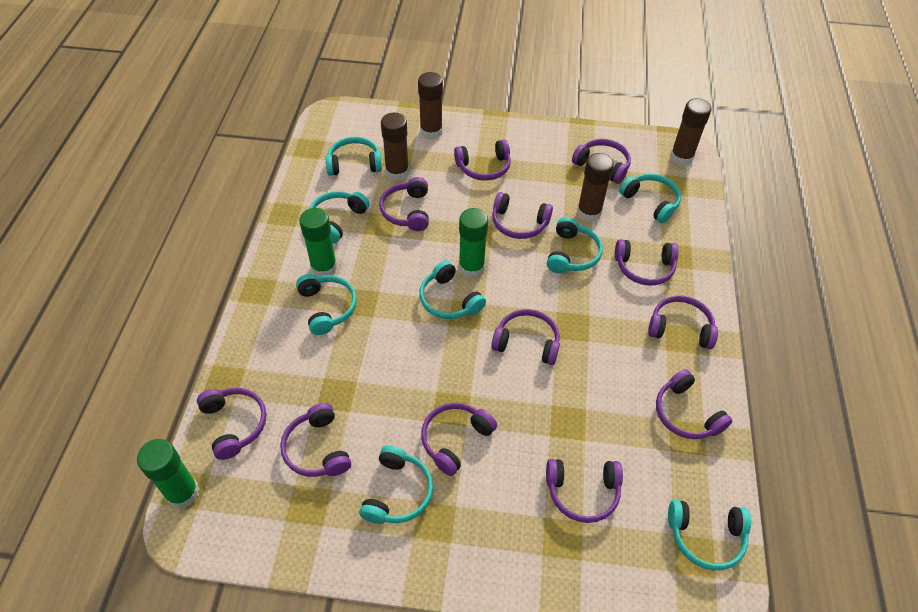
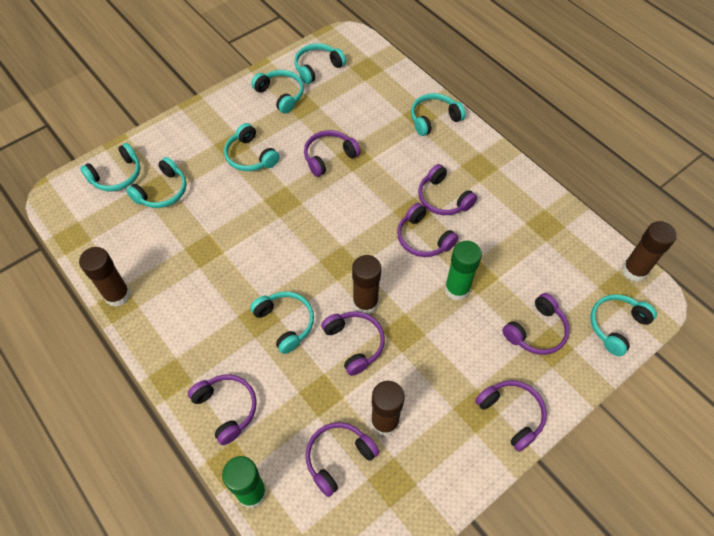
green glue stick: 3 -> 2
purple headphones: 12 -> 8

